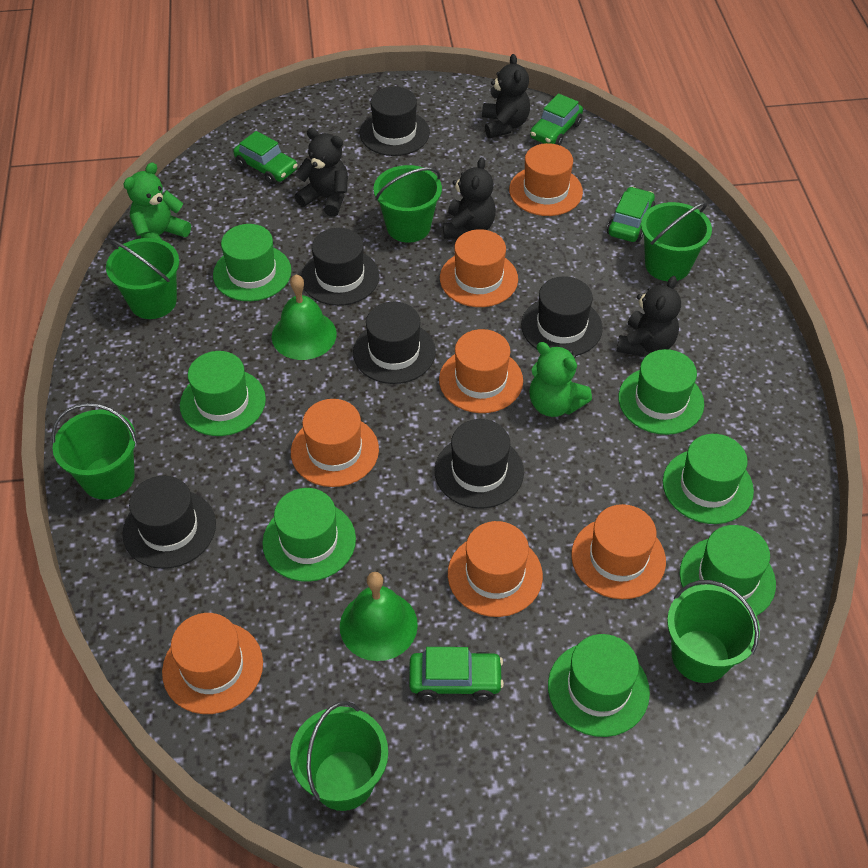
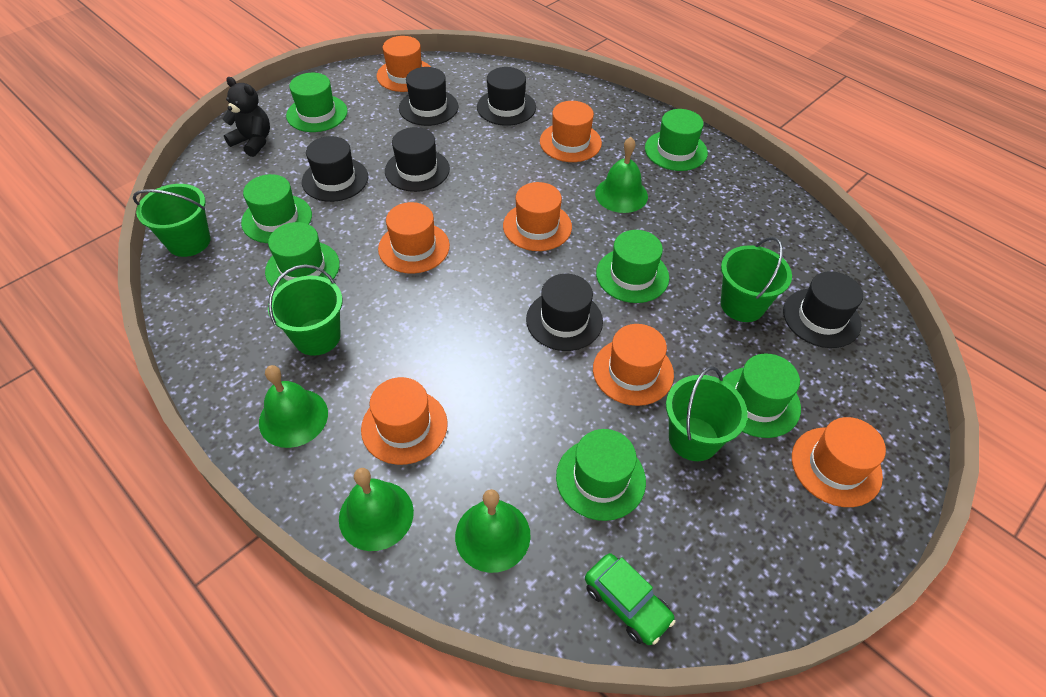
black teddy bear: 4 -> 1
green bell: 2 -> 4
green bucket: 6 -> 4
green car: 4 -> 1
green teddy bear: 2 -> 0

